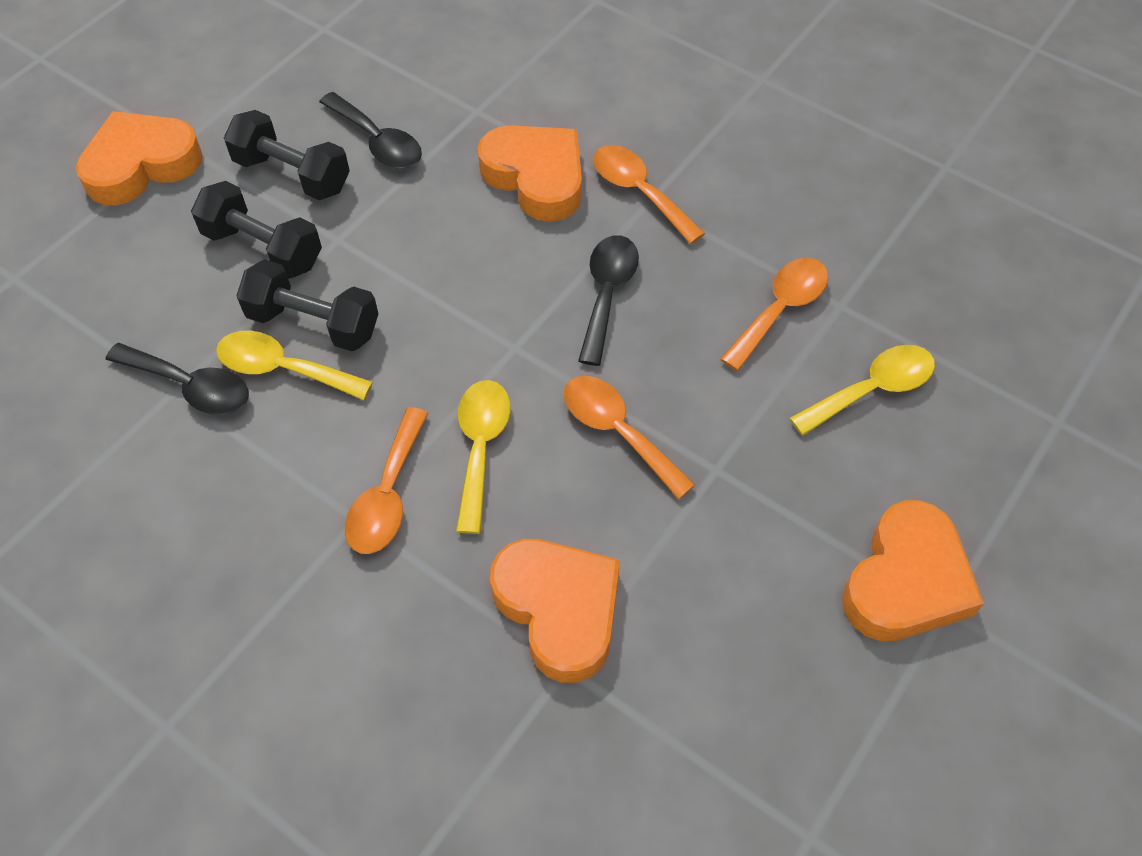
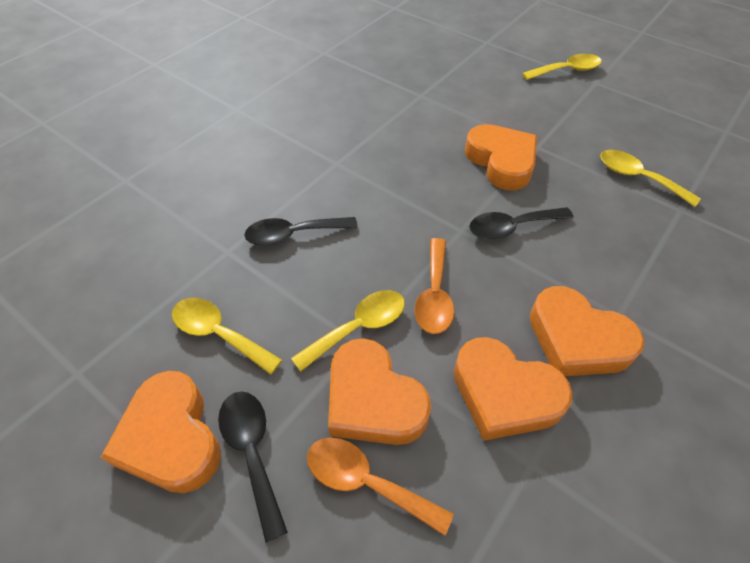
black dumbbell: 3 -> 0
orange heart: 4 -> 5
orange spoon: 4 -> 2
yellow spoon: 3 -> 4

